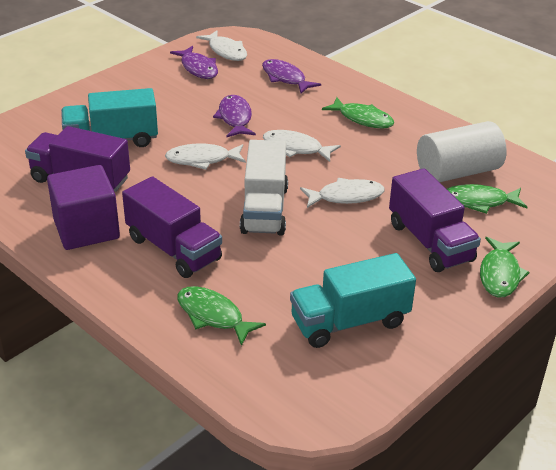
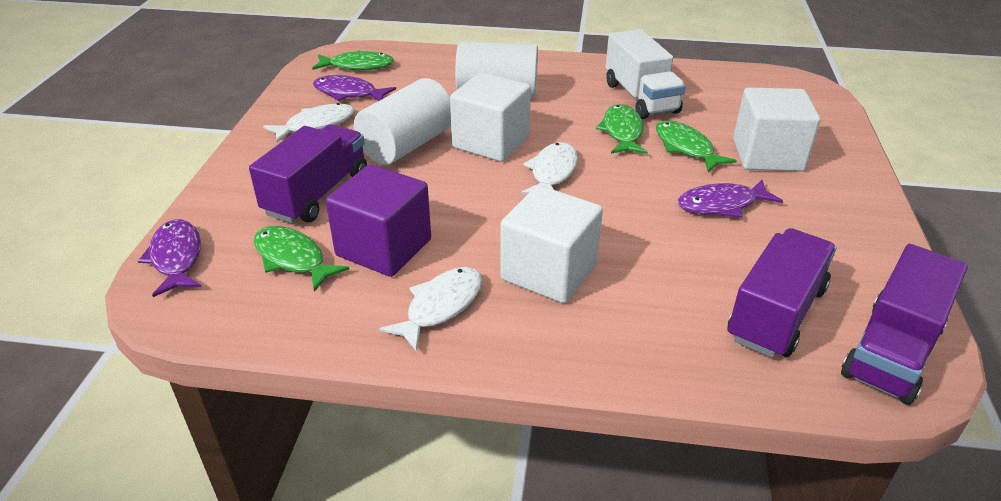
turquoise truck: 2 -> 0
white cube: 0 -> 3
white cylinder: 1 -> 2
white fish: 4 -> 3

